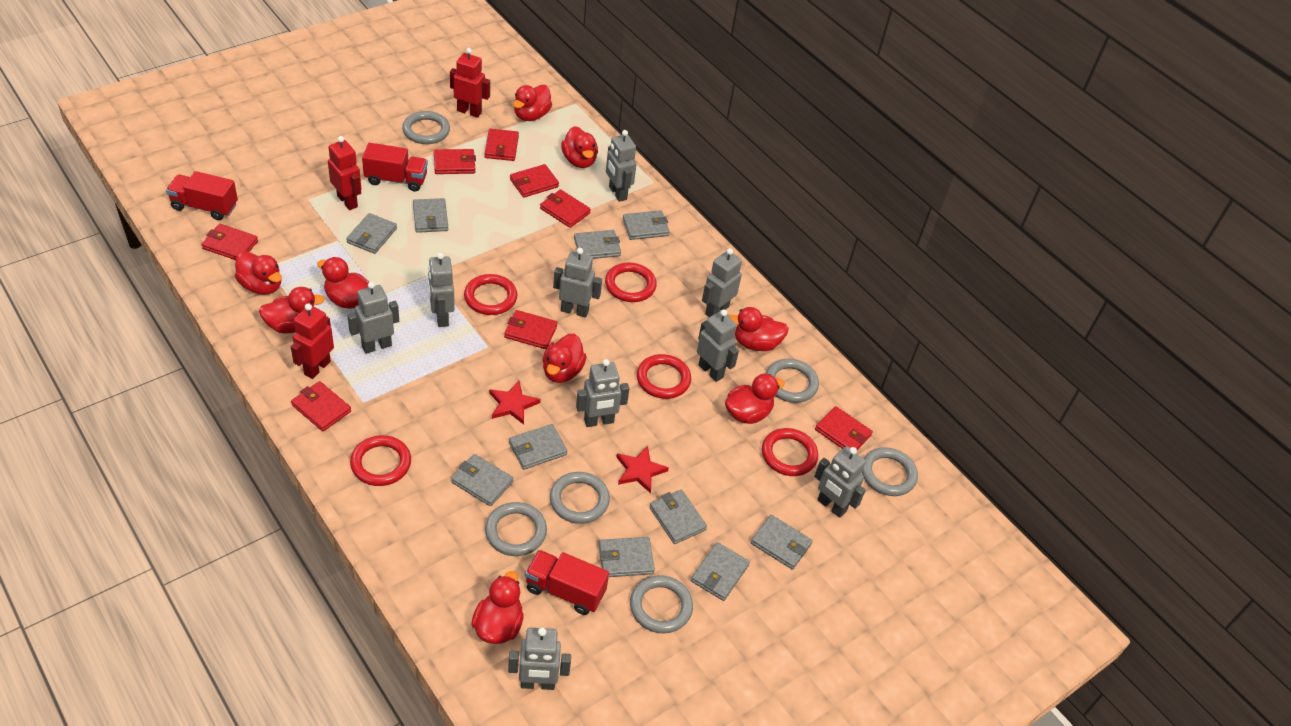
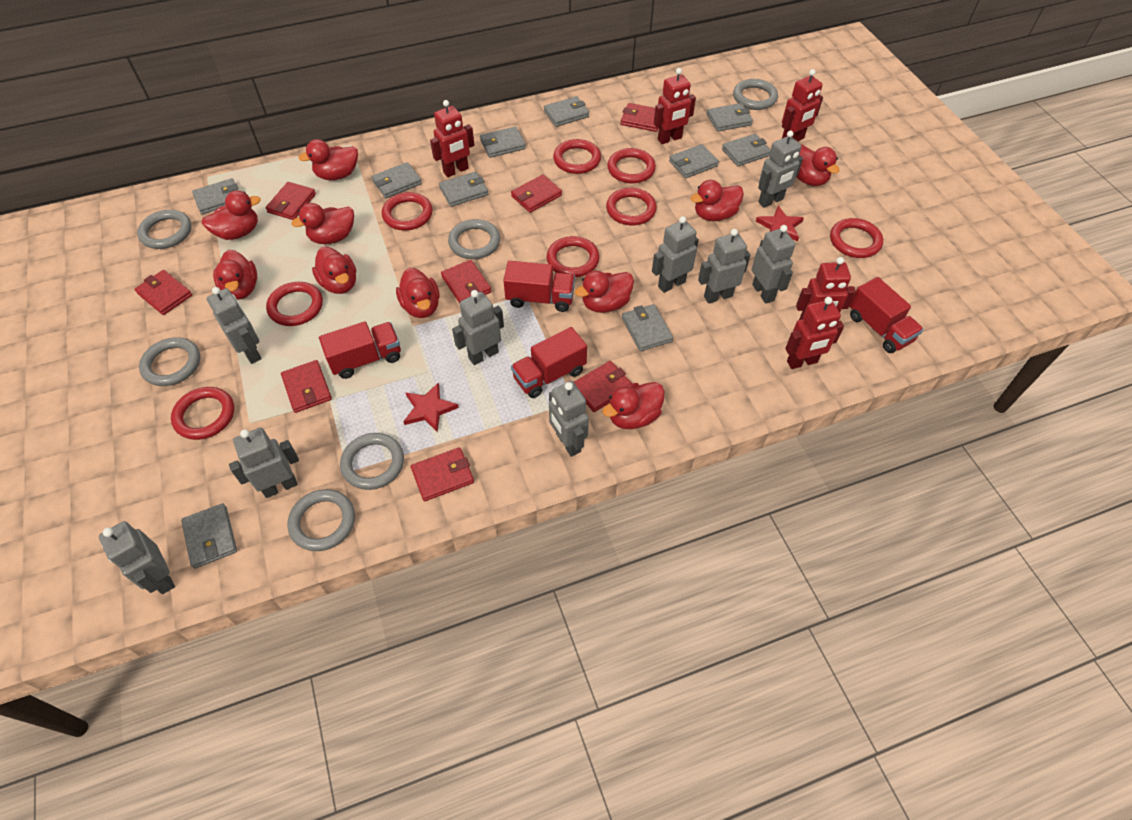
red duck: 9 -> 10
red ring: 5 -> 8
red robot: 3 -> 5
red truck: 3 -> 4

